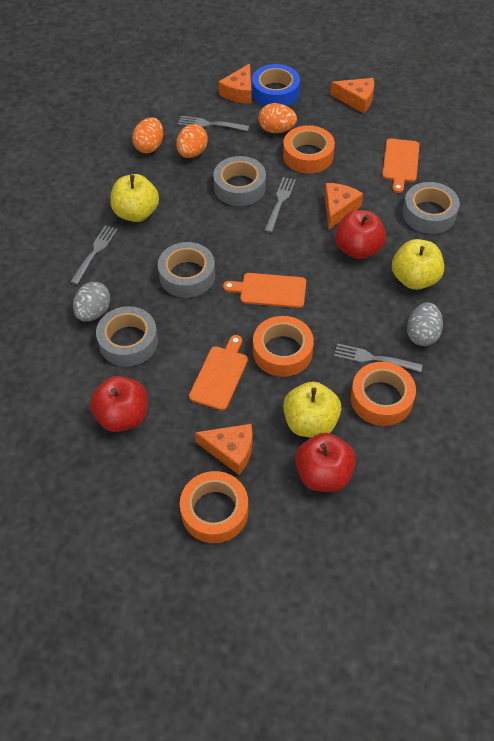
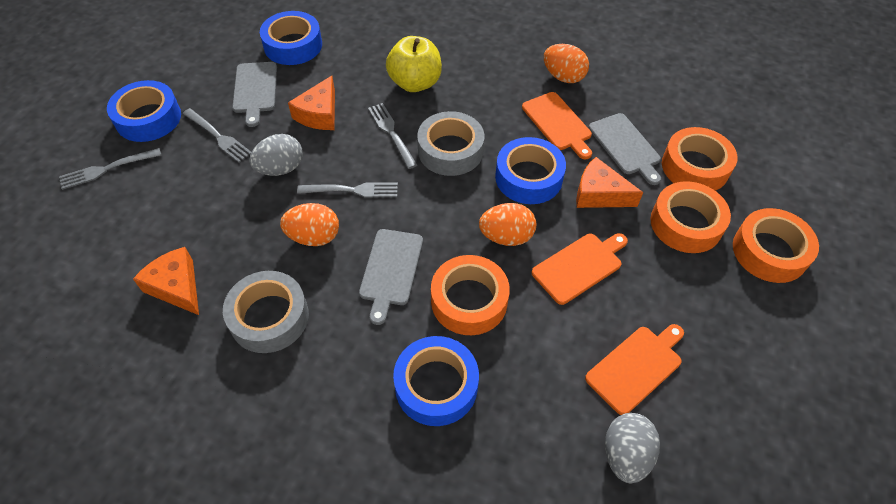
blue tape: 1 -> 4
grey cutting board: 0 -> 3
grey tape: 4 -> 2
orange cheese: 4 -> 3
red apple: 3 -> 0
yellow apple: 3 -> 1

